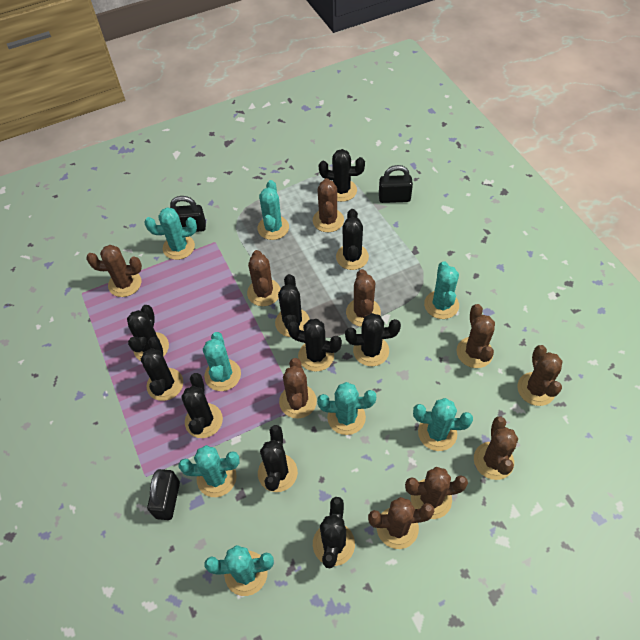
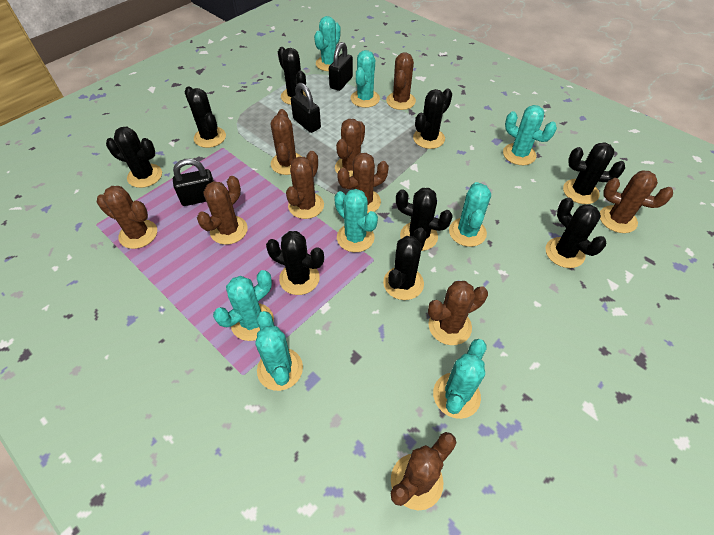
black cactus: 10 -> 9

